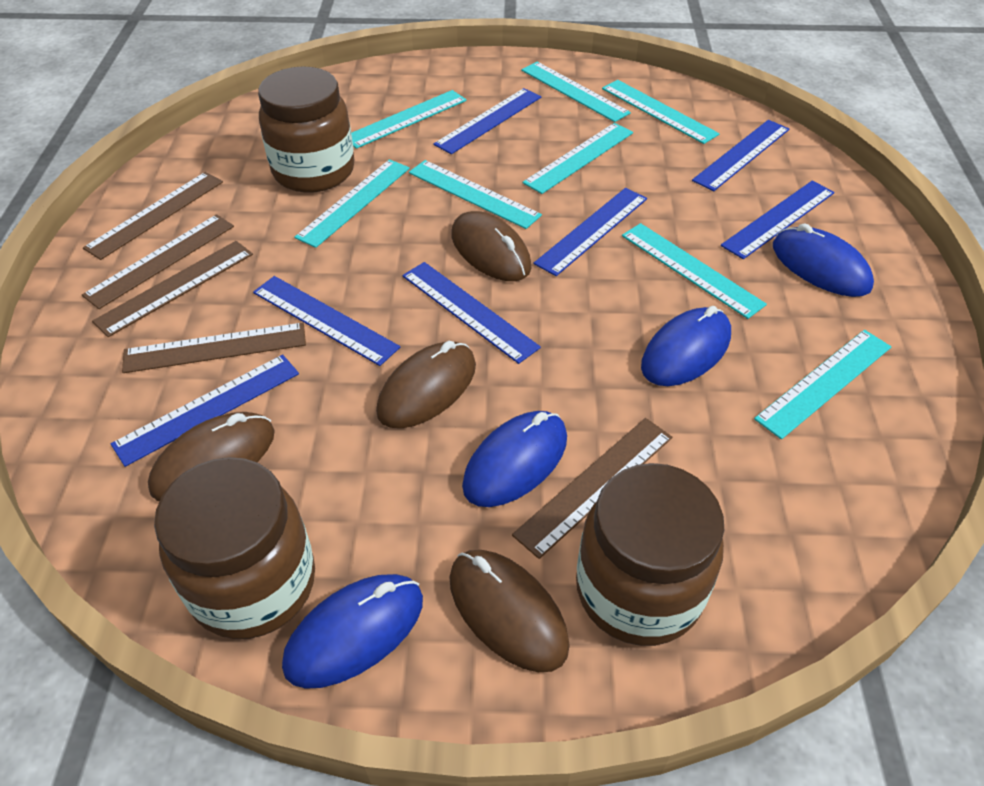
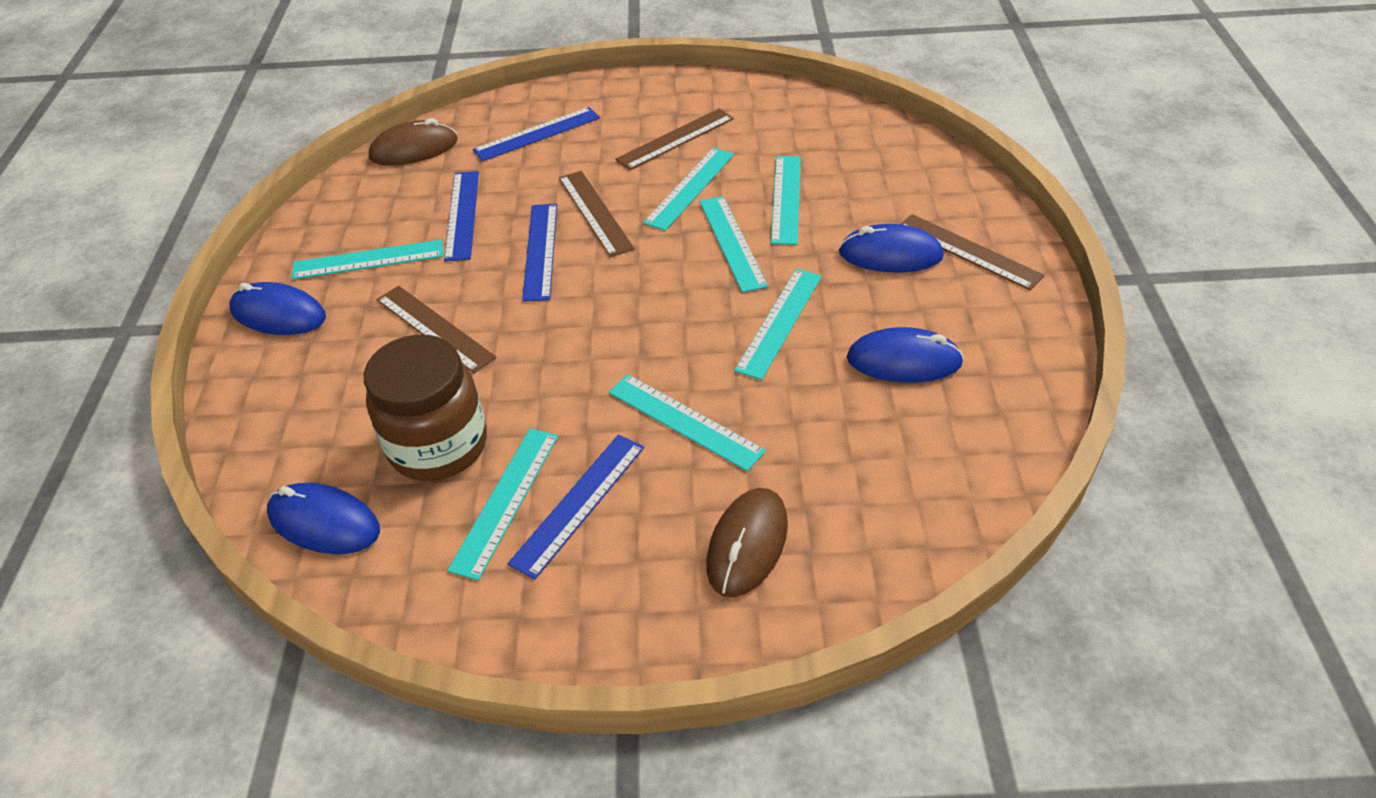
blue ruler: 7 -> 4
brown jar: 3 -> 1
brown mouse: 4 -> 2
brown ruler: 5 -> 4
turquoise ruler: 8 -> 7

